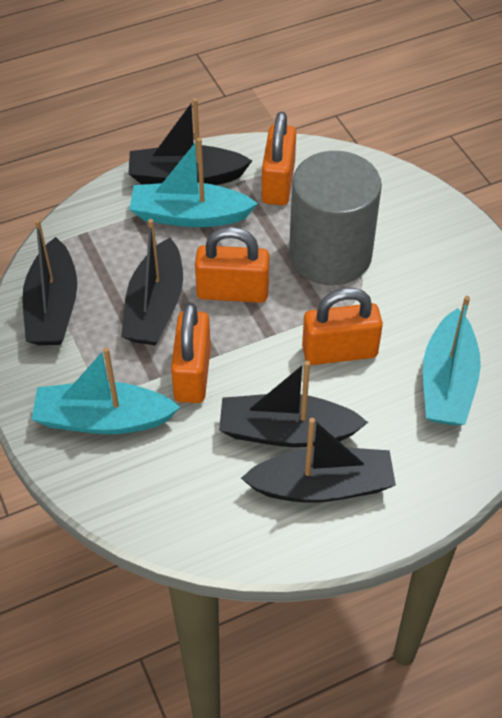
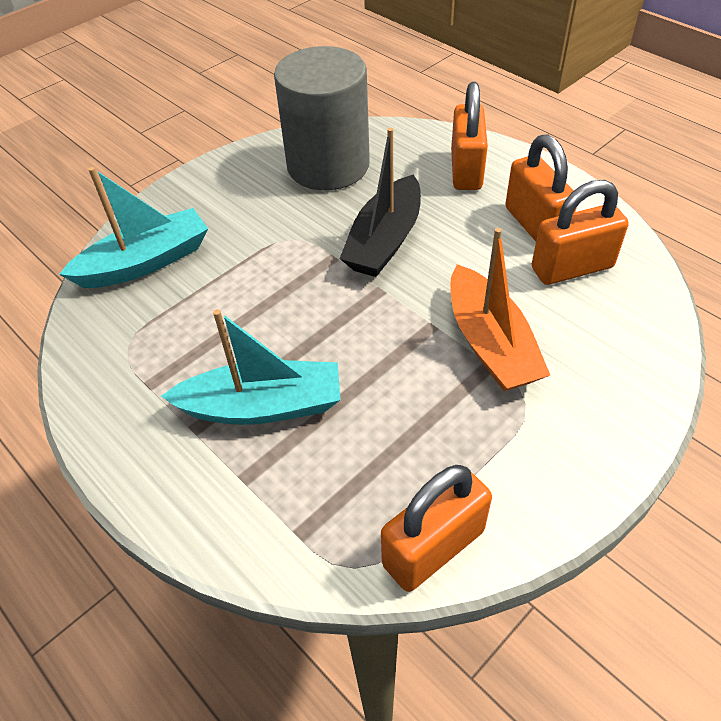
black boat: 5 -> 1
orange boat: 0 -> 1
turquoise boat: 3 -> 2

